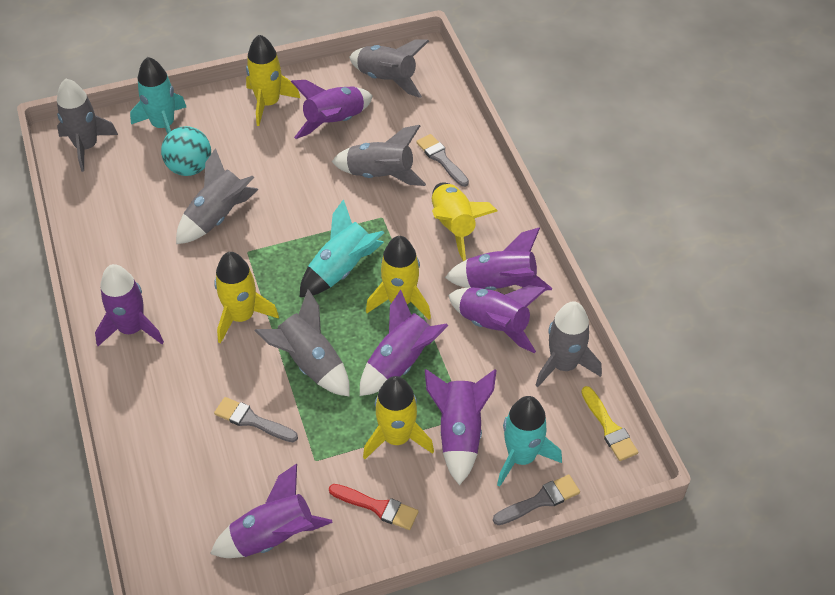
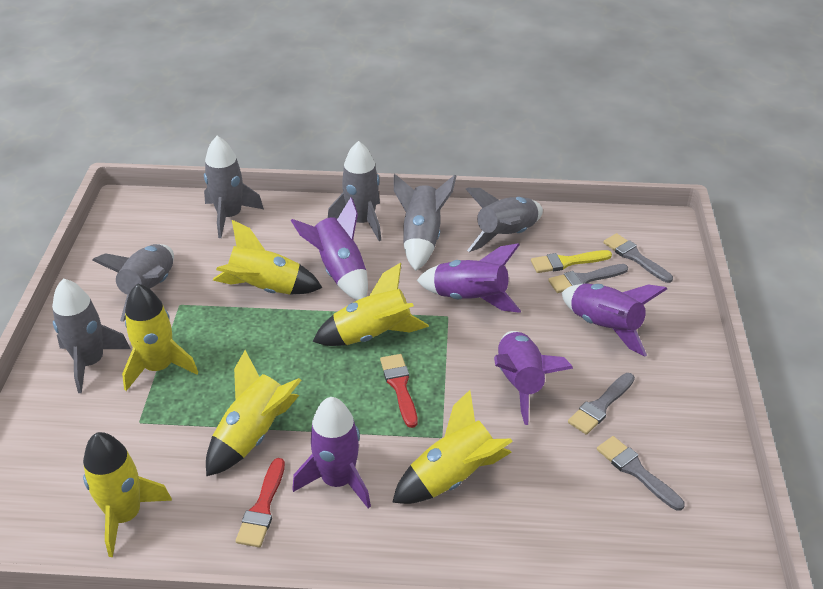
grey brush: 3 -> 4
purple rocket: 7 -> 5
red brush: 1 -> 2
turquoise ball: 1 -> 0
turquoise rocket: 3 -> 0
yellow rocket: 5 -> 6

